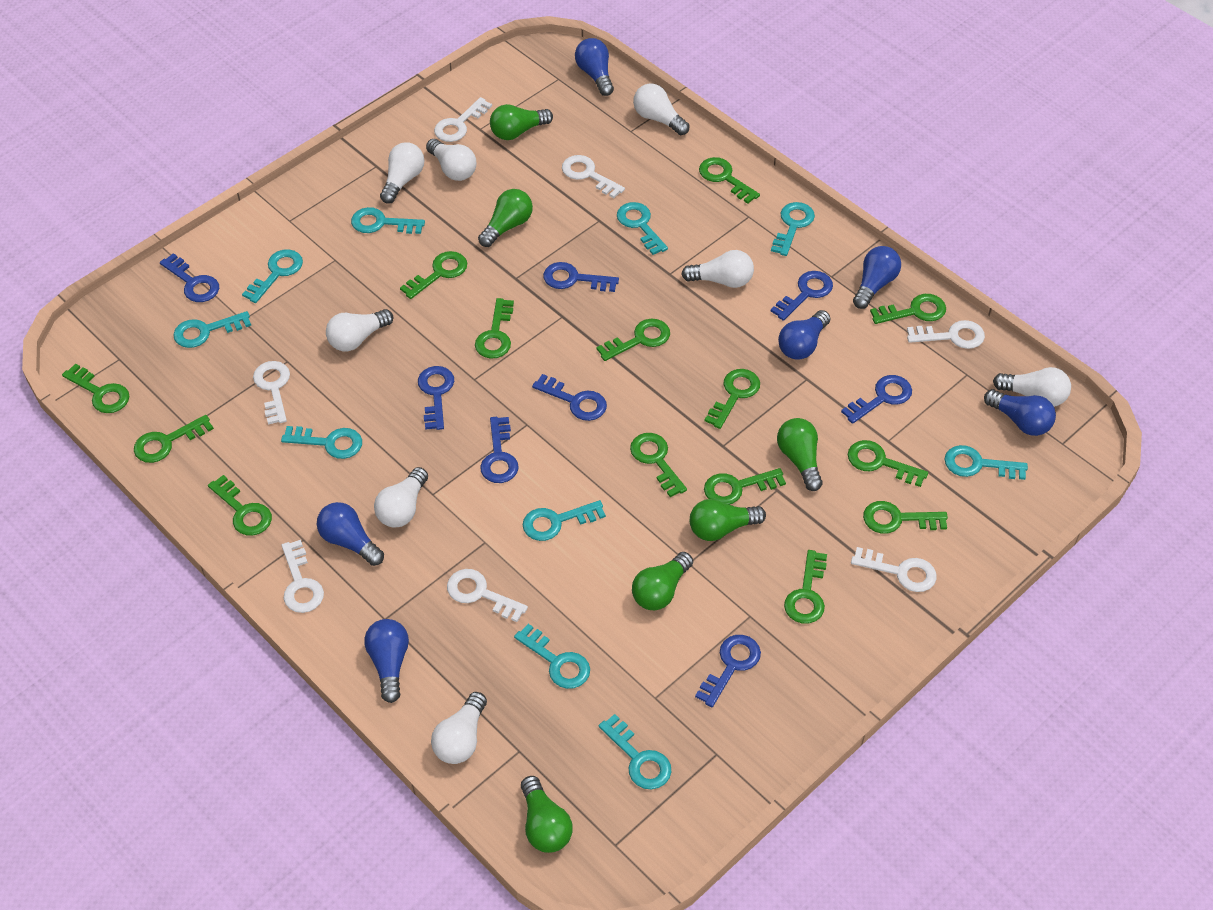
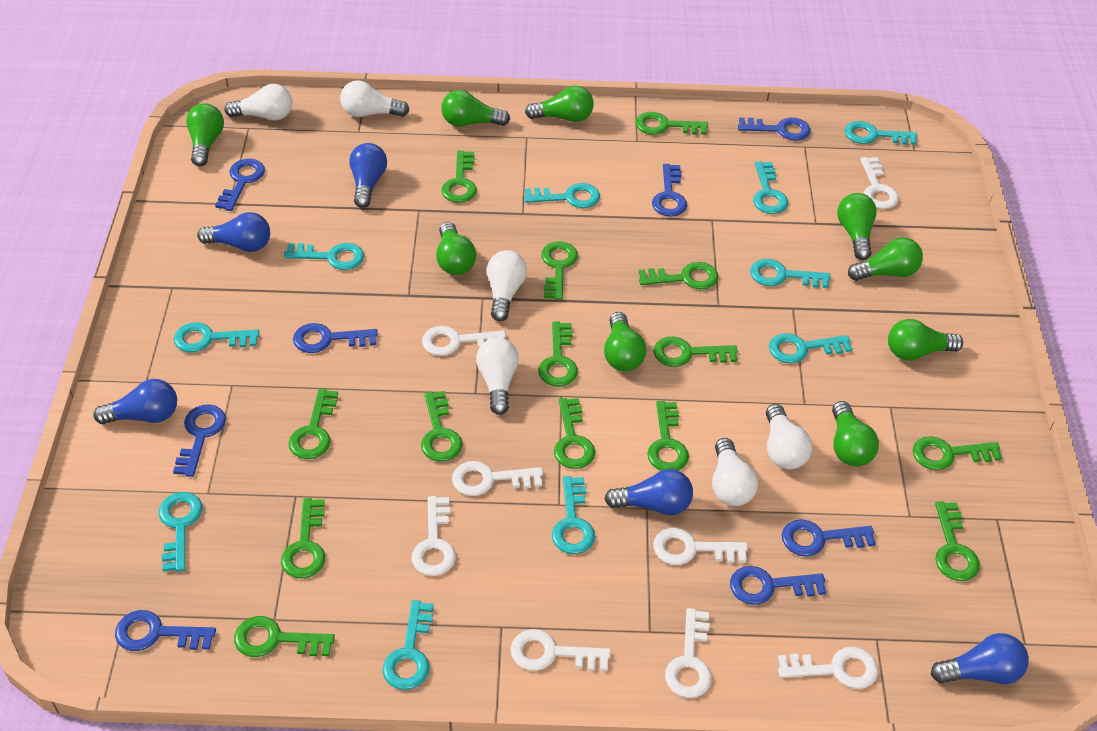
blue light bulb: 6 -> 5
green light bulb: 6 -> 9
white key: 7 -> 8
white light bulb: 8 -> 6

